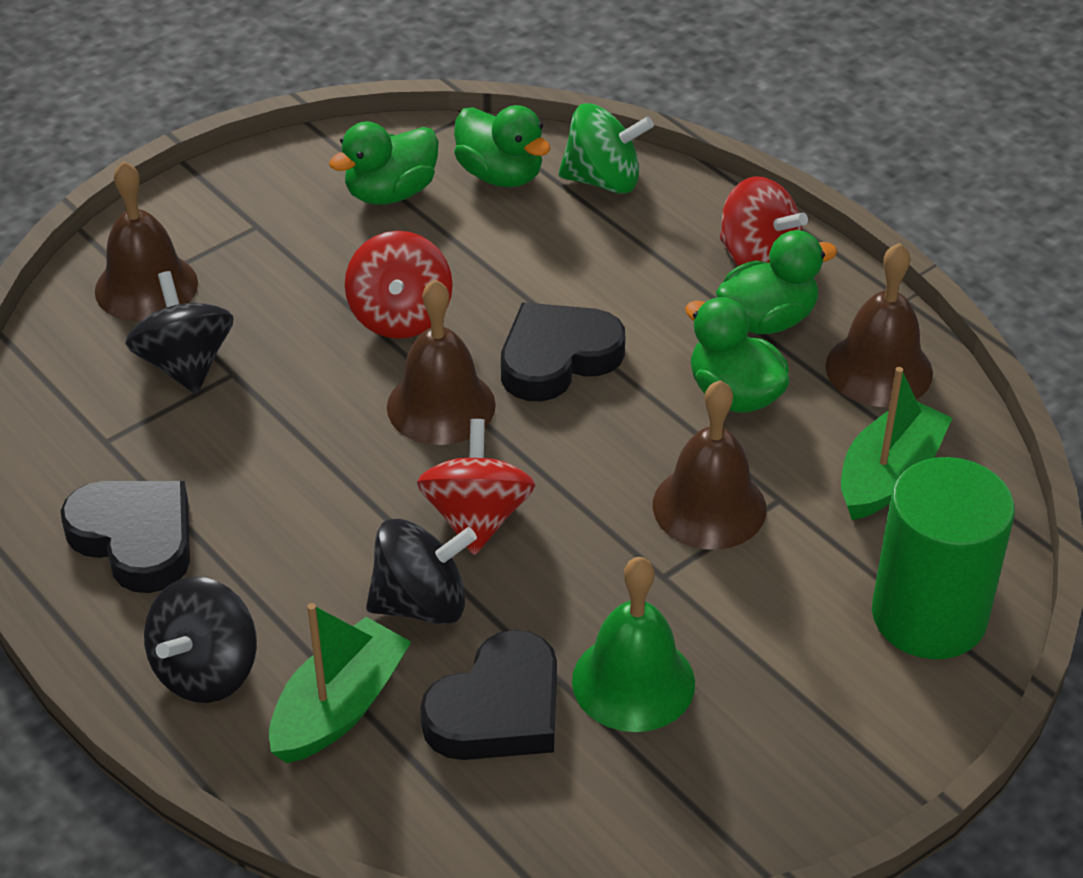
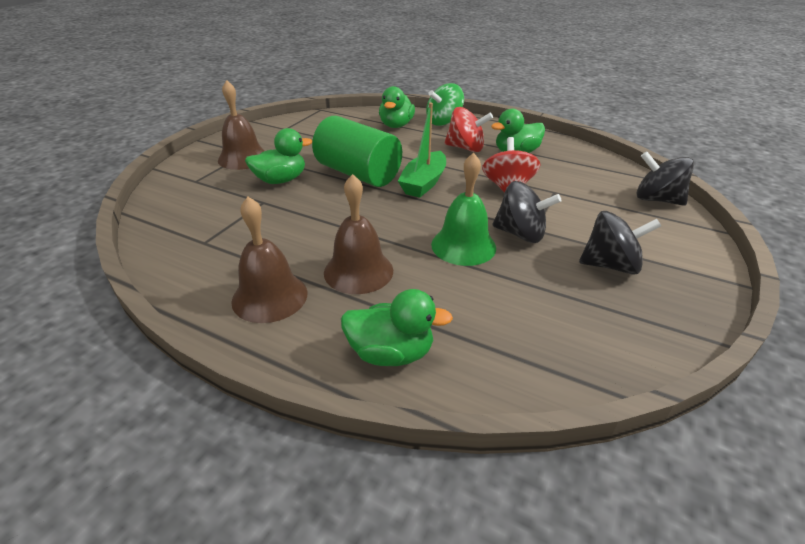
black heart: 3 -> 0
brown bell: 4 -> 3
green boat: 2 -> 1
red spinning top: 3 -> 2

